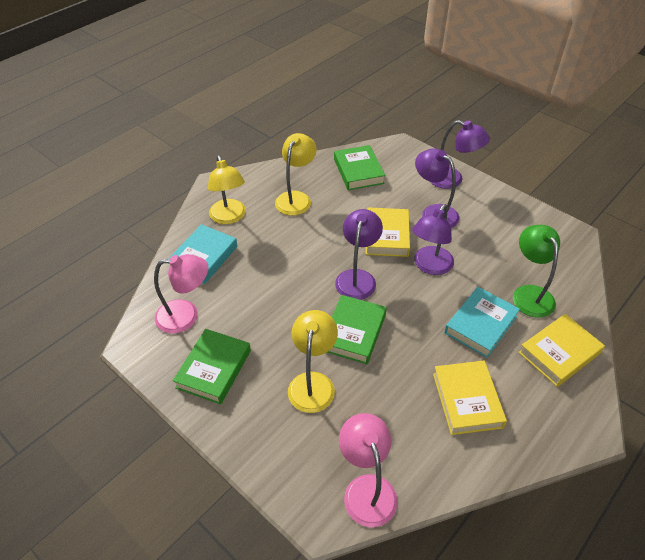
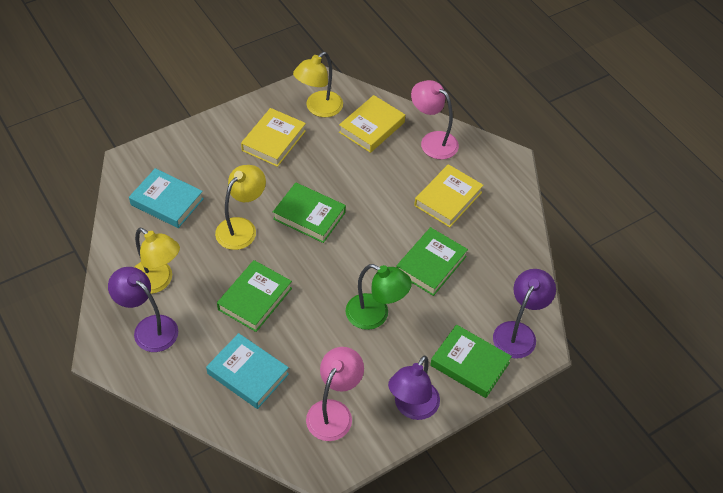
green book: 3 -> 4
purple lamp: 4 -> 3

